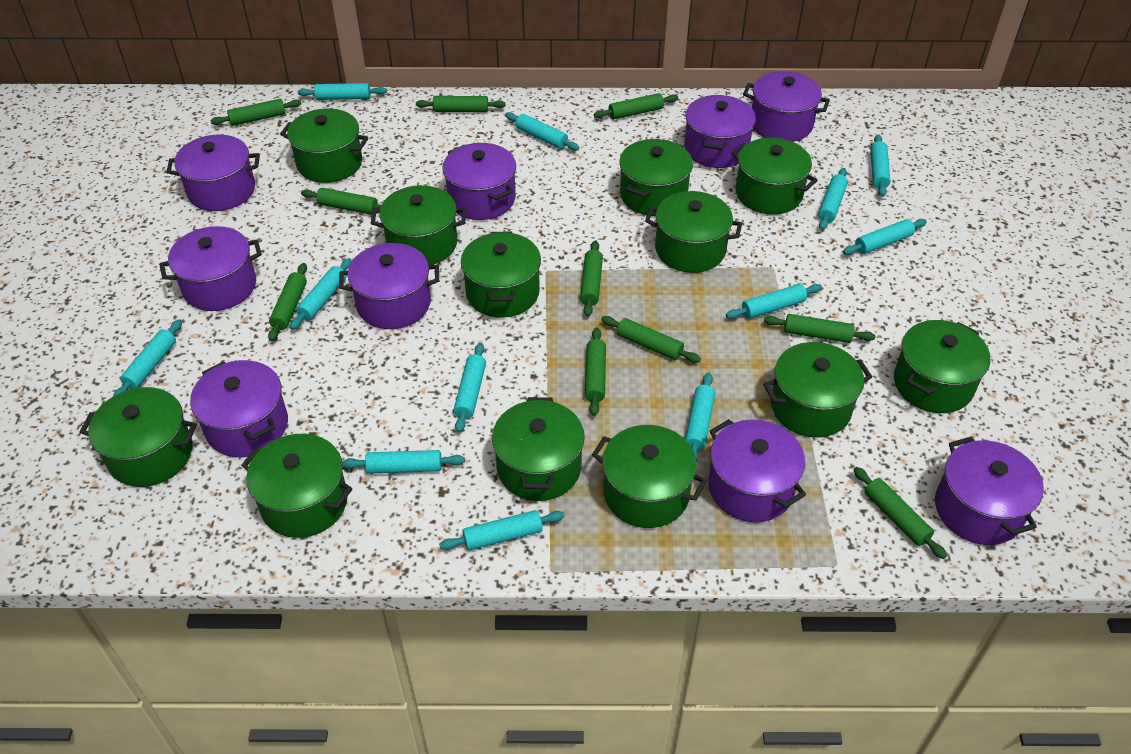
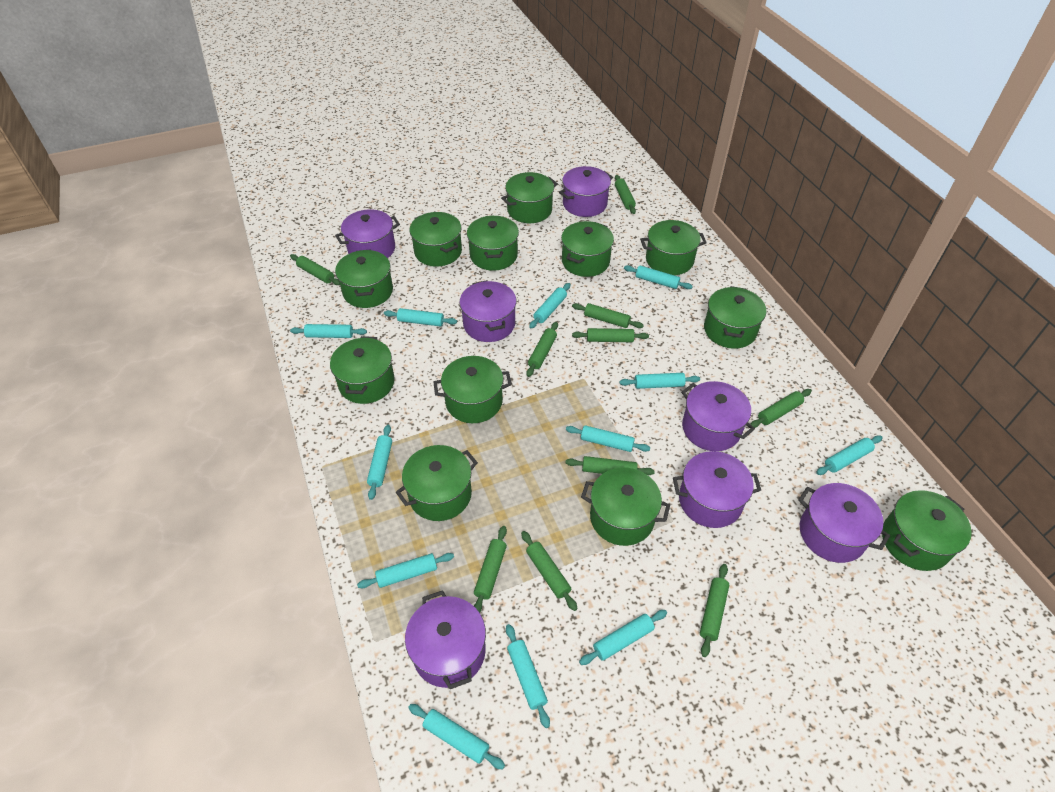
purple pot: 9 -> 7

